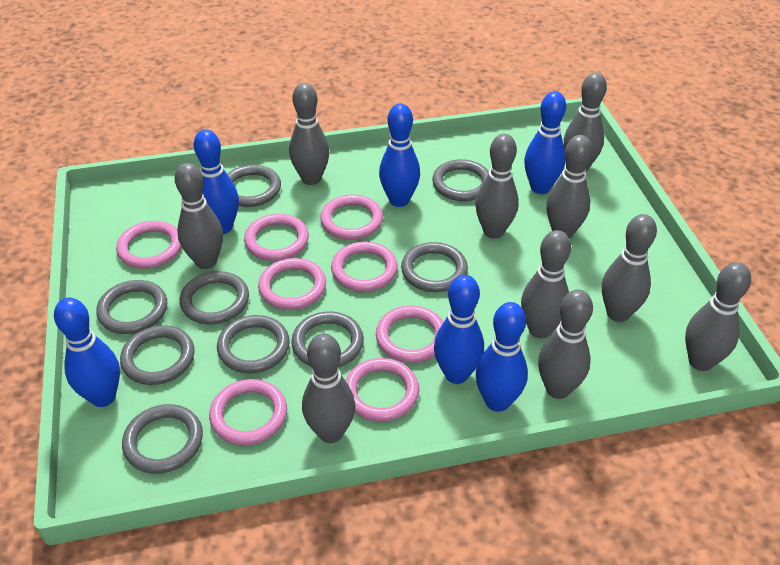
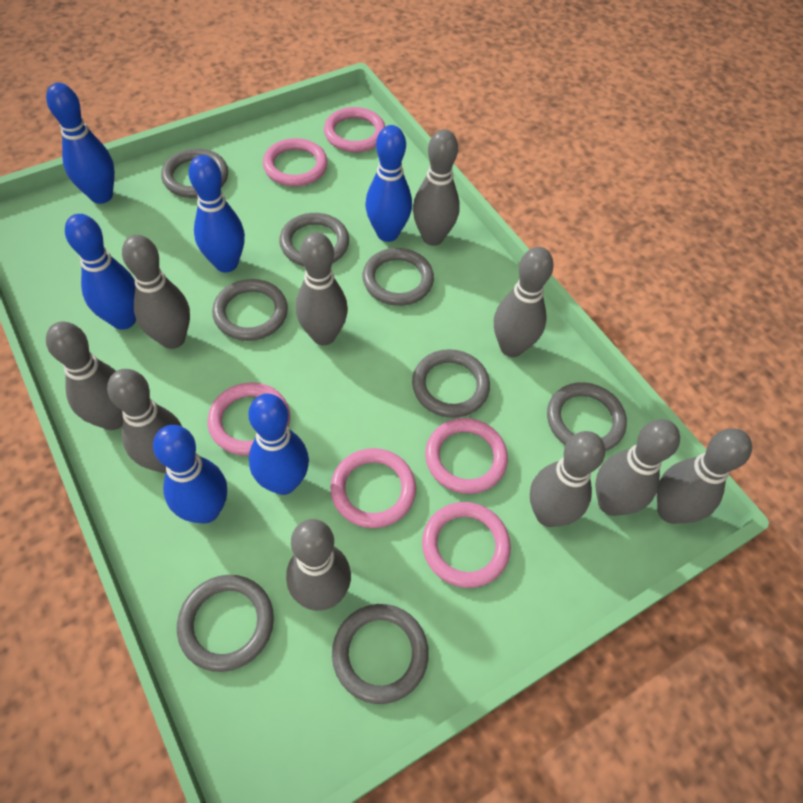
grey ring: 9 -> 8
pink ring: 8 -> 6

